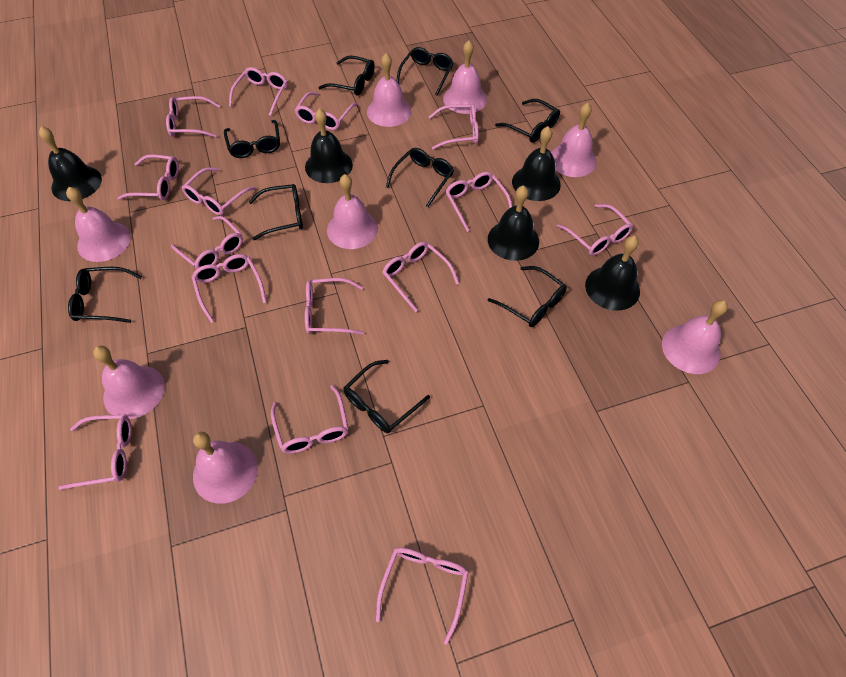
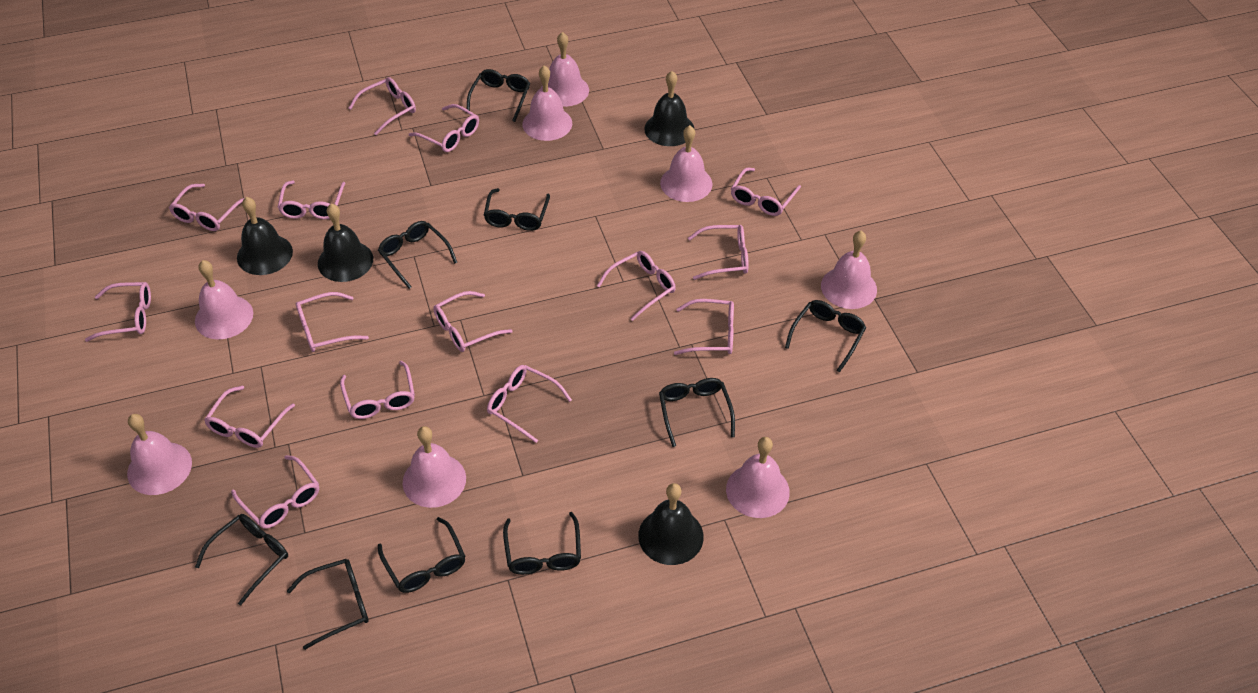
black bell: 5 -> 4

